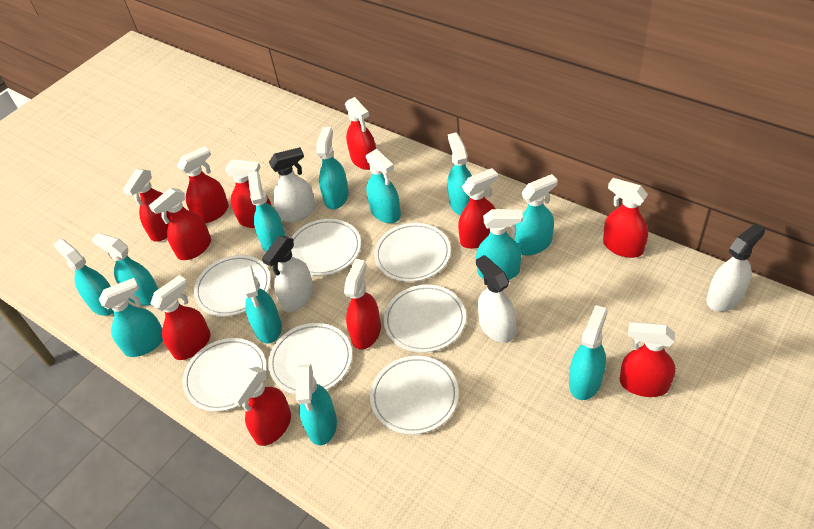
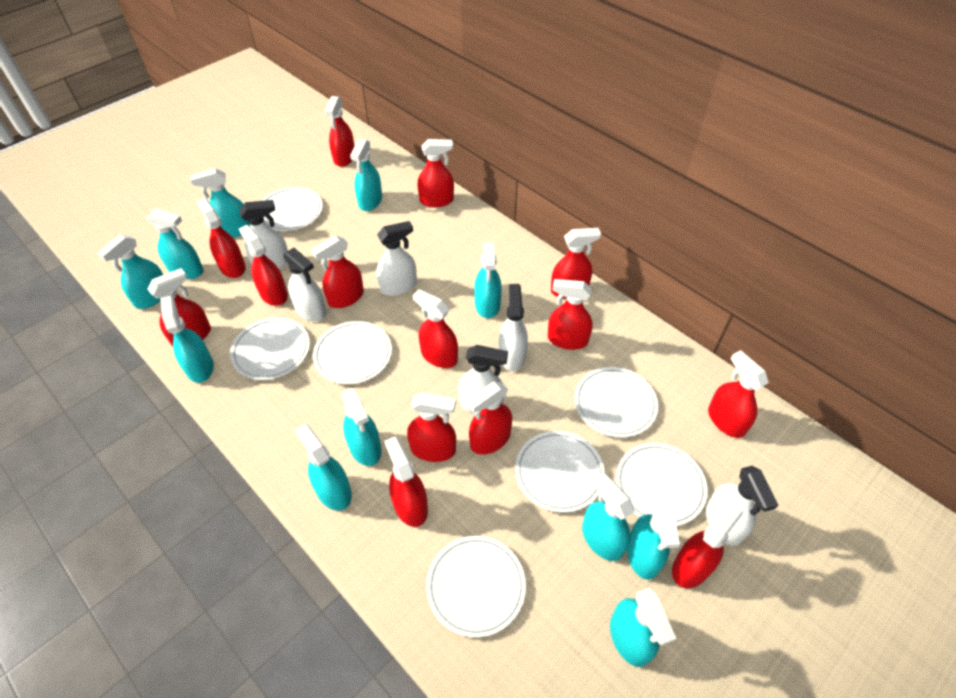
red spray bottle: 11 -> 14
turquoise spray bottle: 12 -> 11
white spray bottle: 4 -> 6

